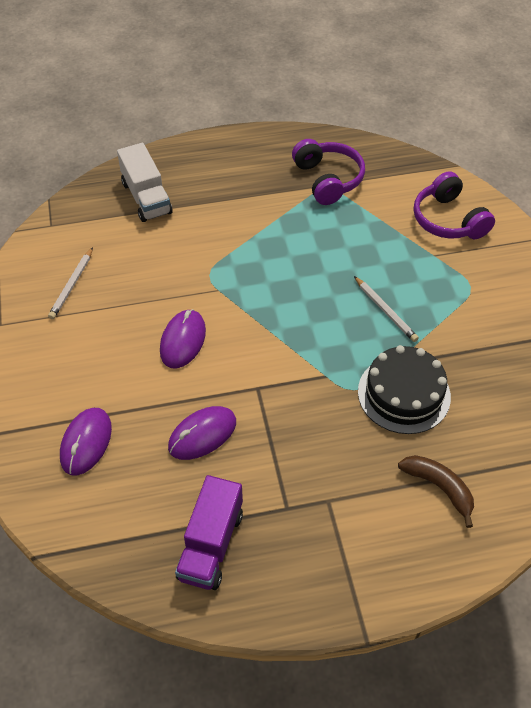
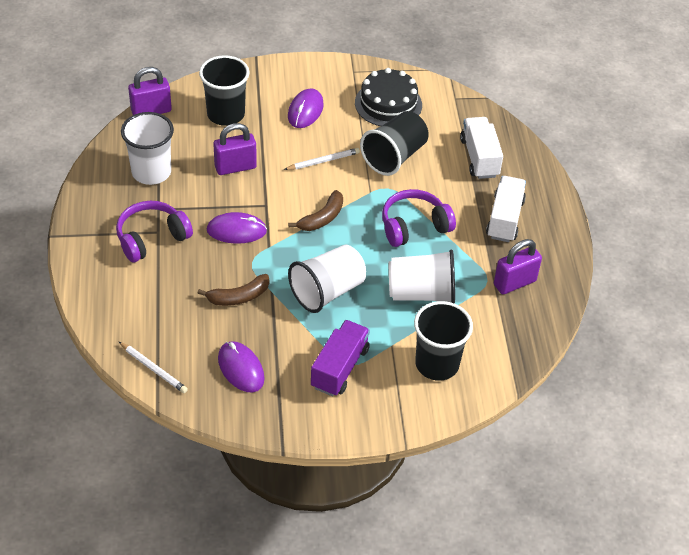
black cup: 0 -> 3
brown banana: 1 -> 2
purple padlock: 0 -> 3
white cup: 0 -> 3
white truck: 1 -> 2

